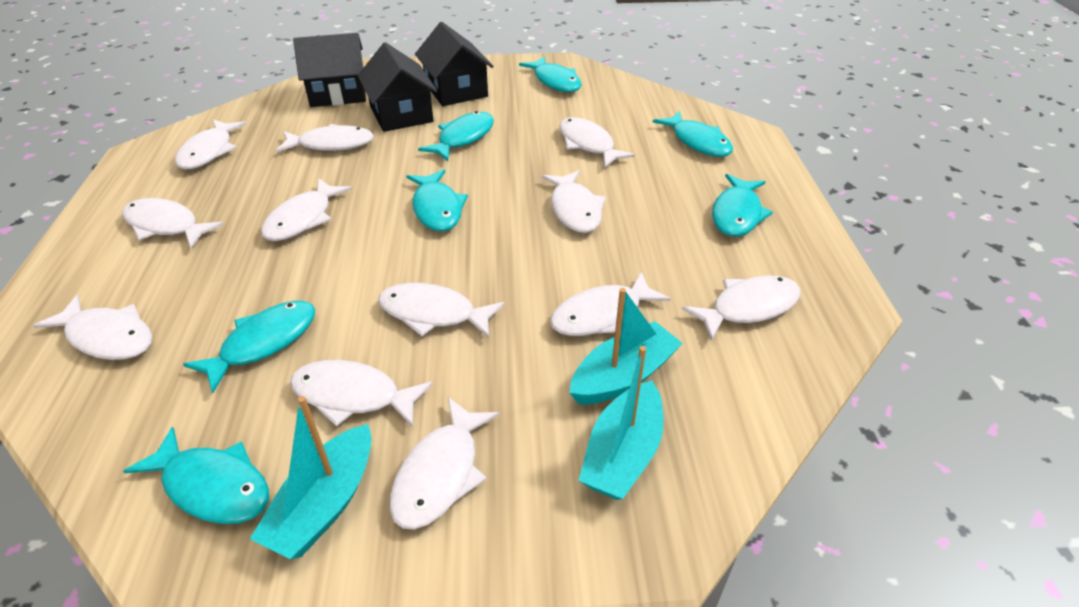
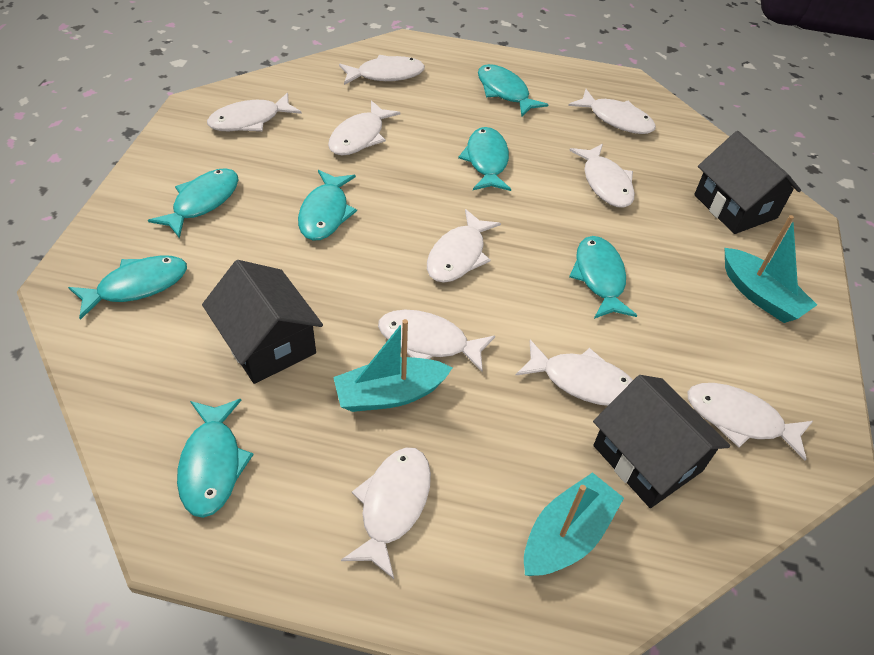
white fish: 12 -> 10

